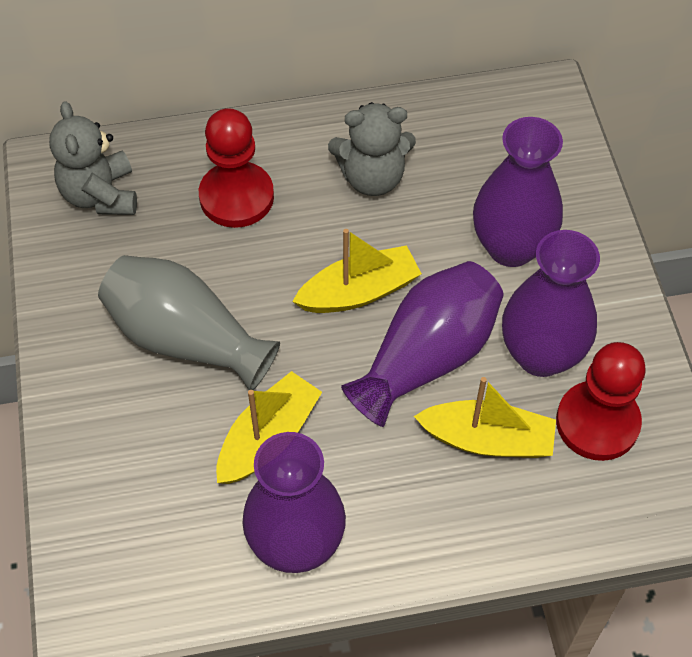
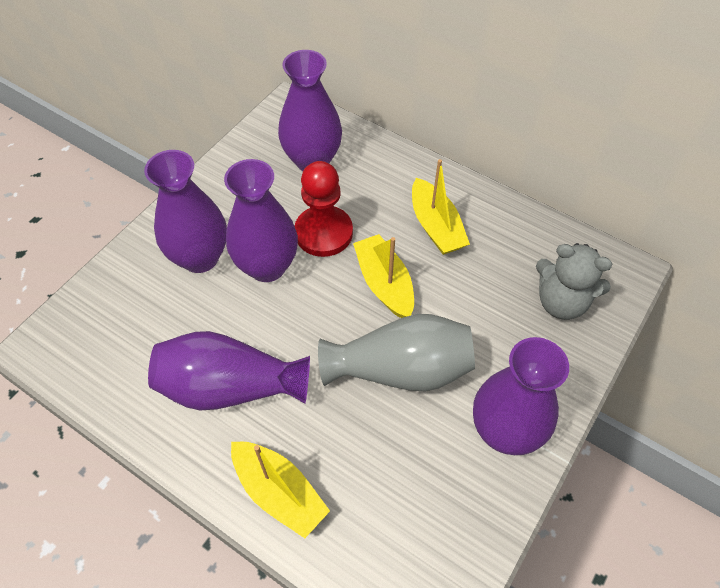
grey teddy bear: 2 -> 1
purple vase: 4 -> 5
red pawn: 2 -> 1

